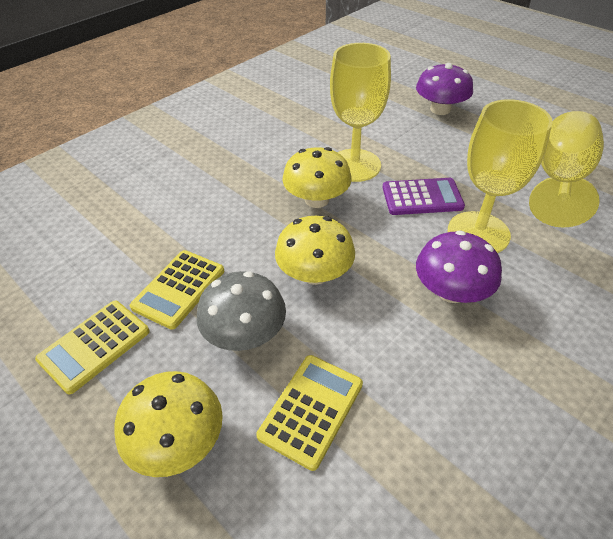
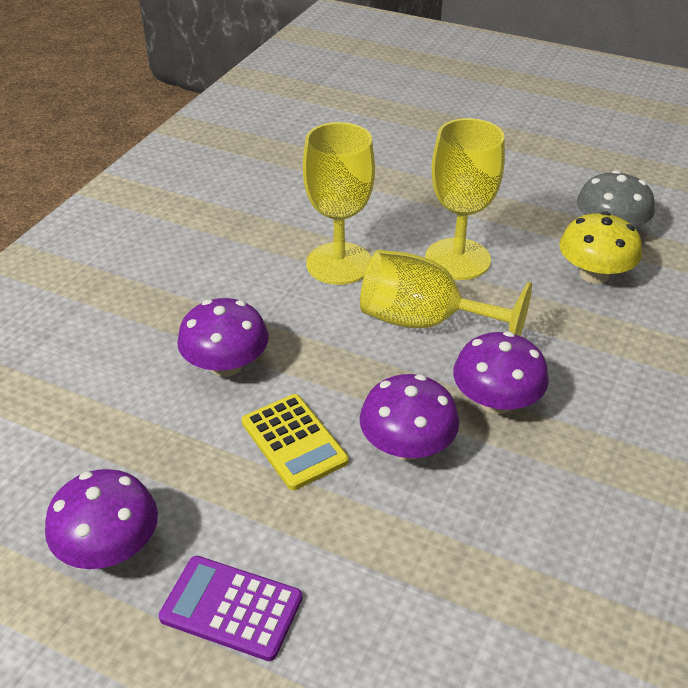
purple mushroom: 2 -> 4
yellow calculator: 3 -> 1
yellow mushroom: 3 -> 1

